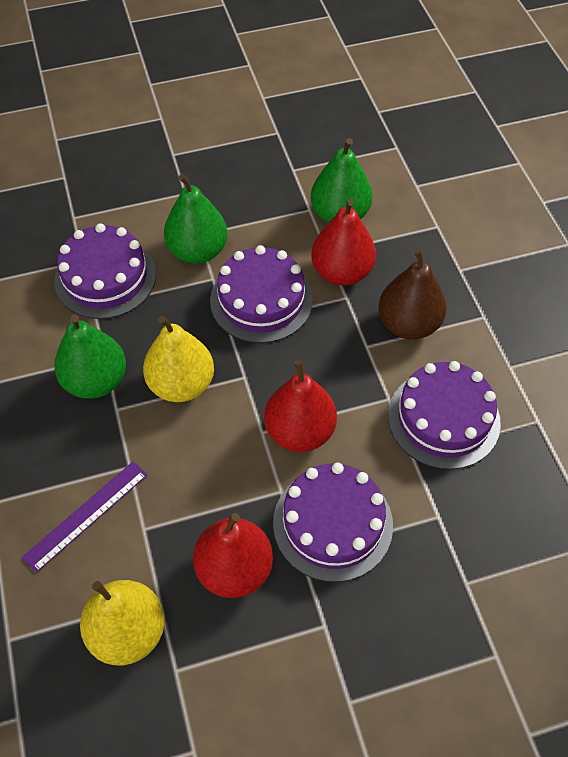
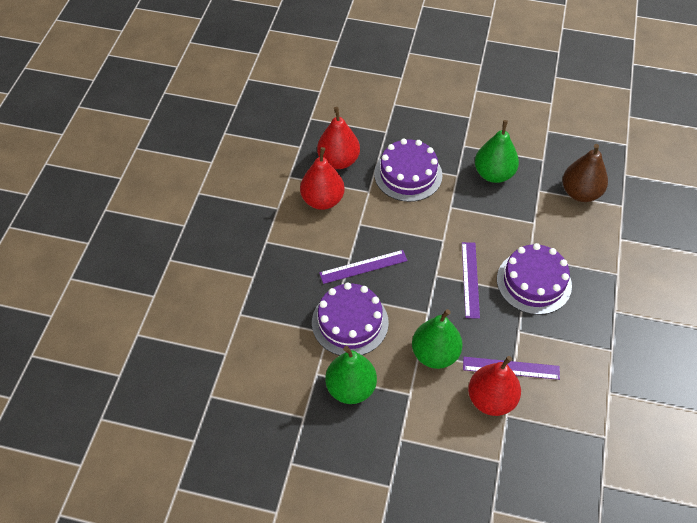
purple cake: 4 -> 3
purple ruler: 1 -> 3
yellow pear: 2 -> 0

